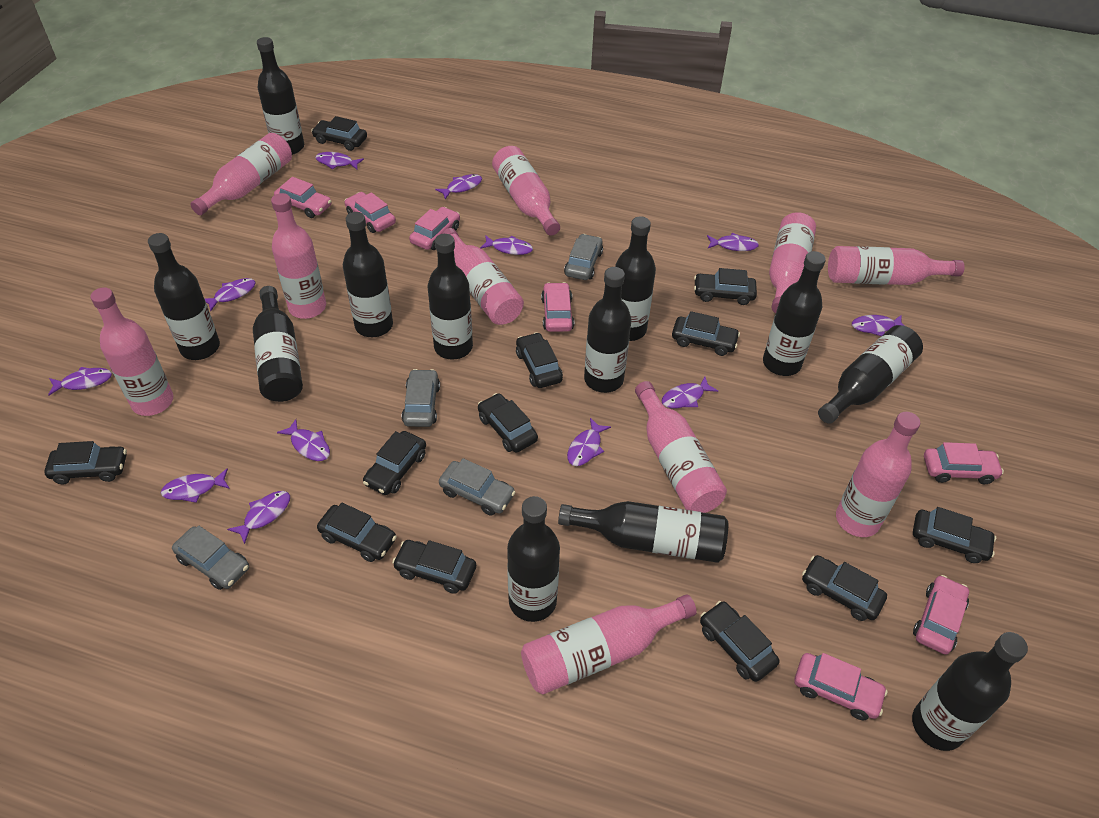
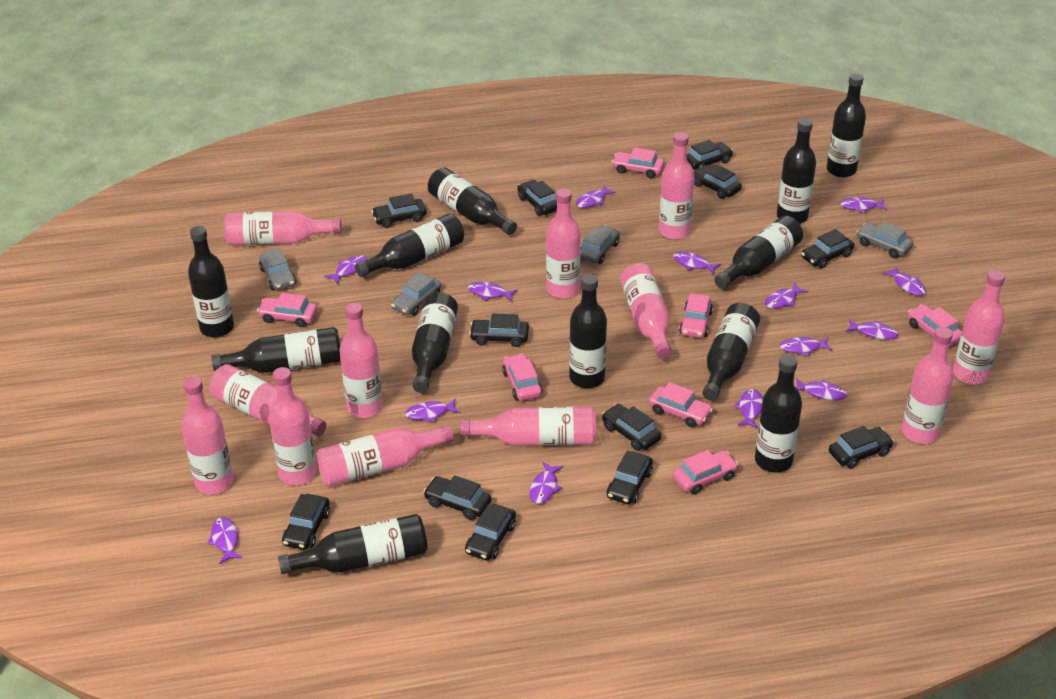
pink bottle: 10 -> 12
purple fish: 12 -> 14

